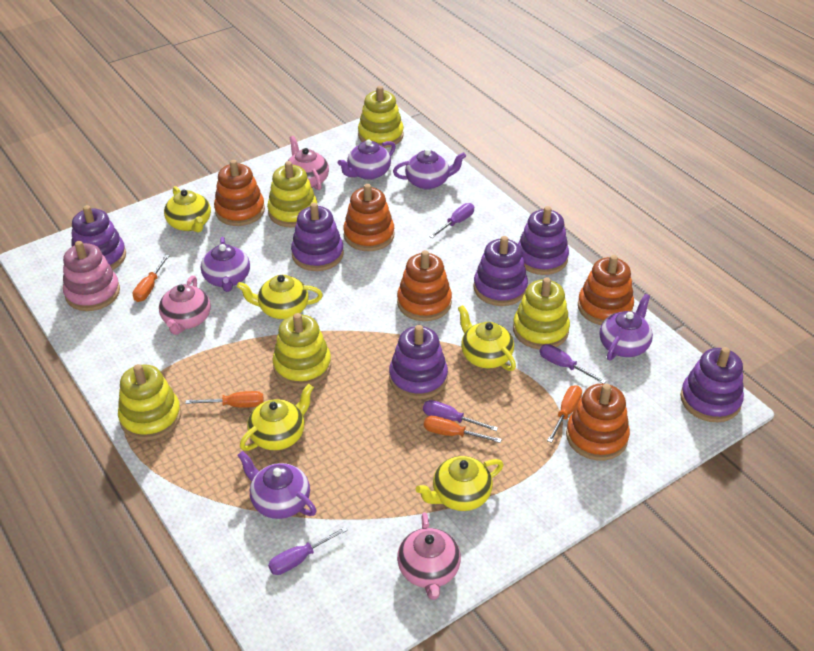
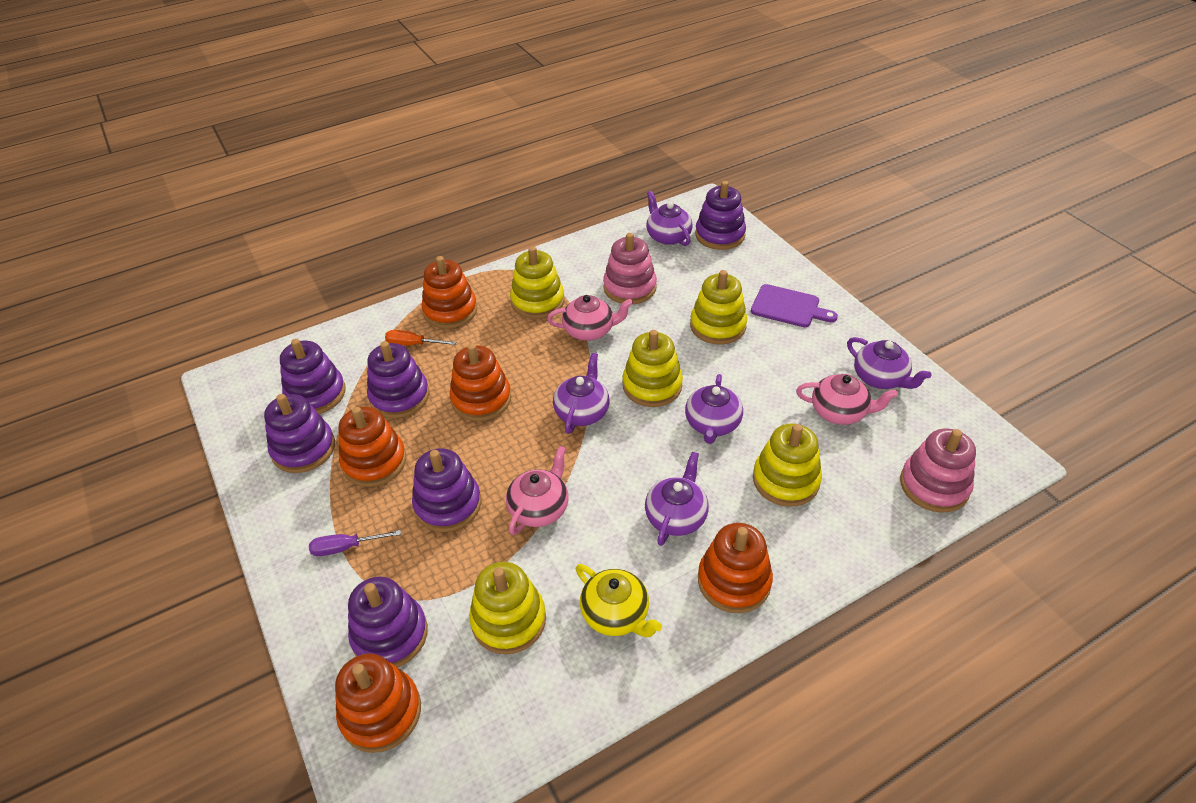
orange screwdriver: 4 -> 1
pink stacking toy: 1 -> 2
purple cutting board: 0 -> 1
purple screwdriver: 4 -> 1
yellow teapot: 5 -> 1

